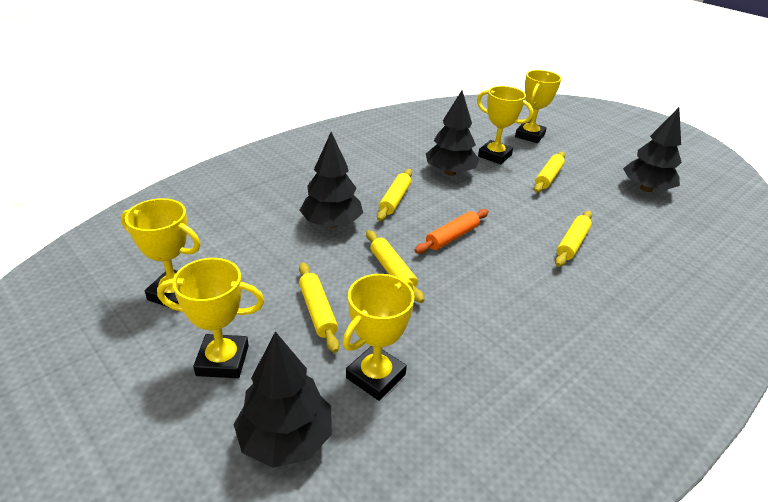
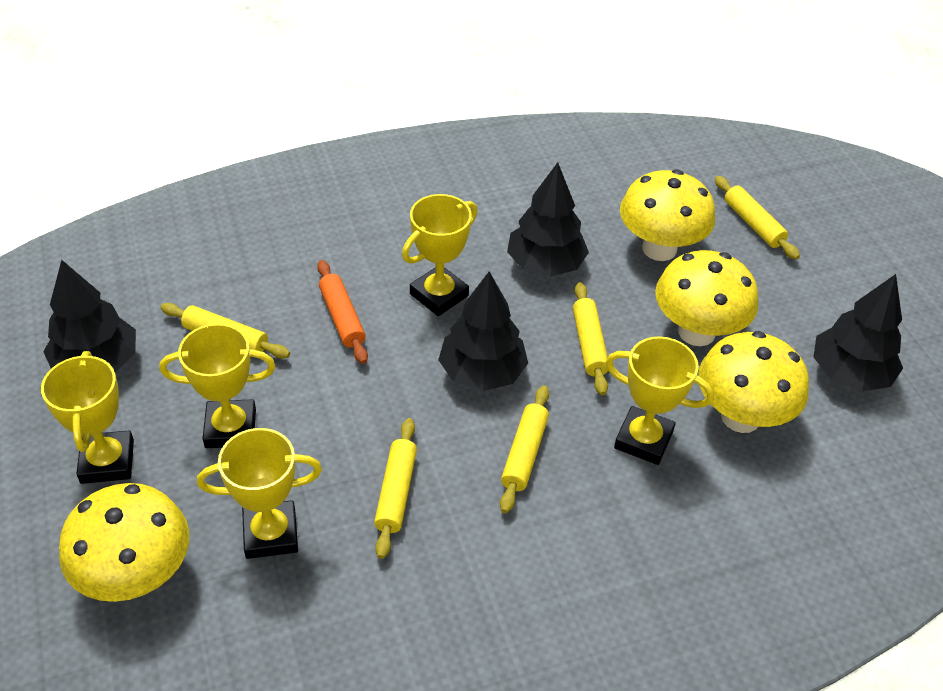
yellow mushroom: 0 -> 4

